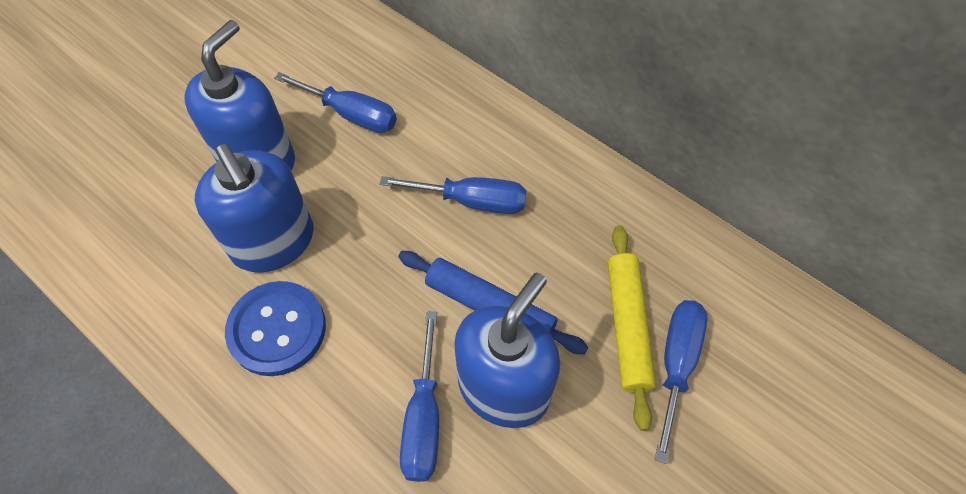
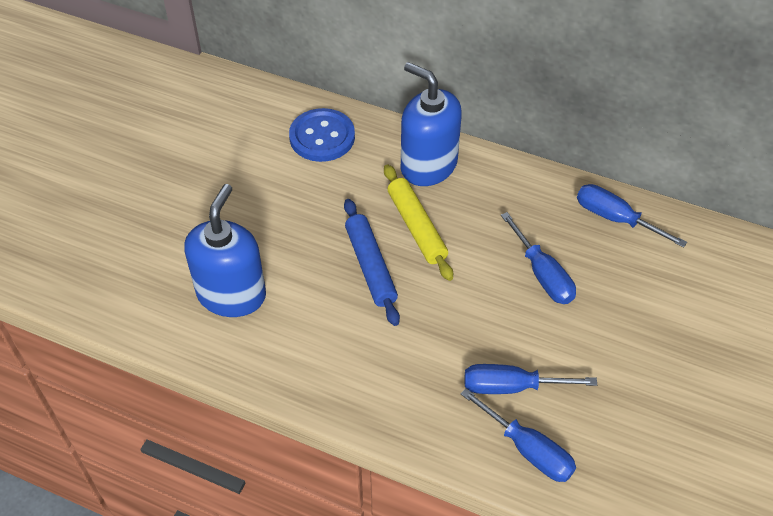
blue soap dispenser: 3 -> 2

